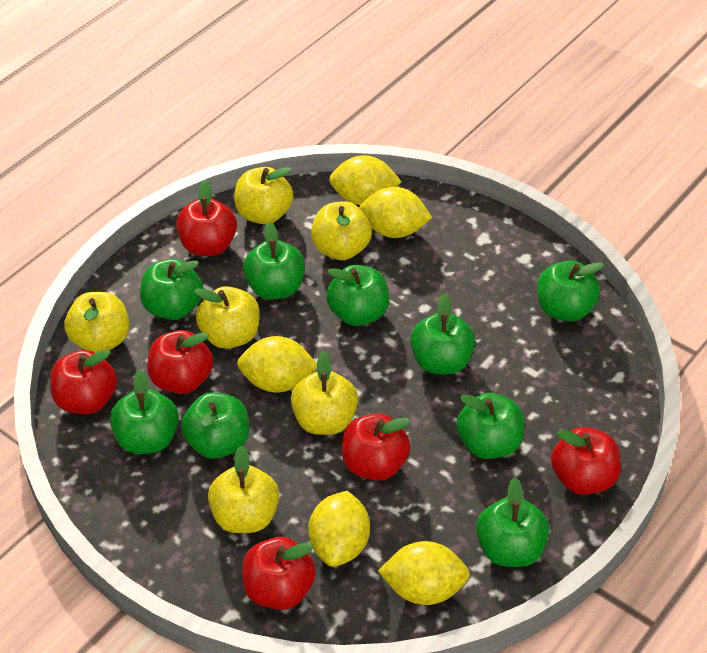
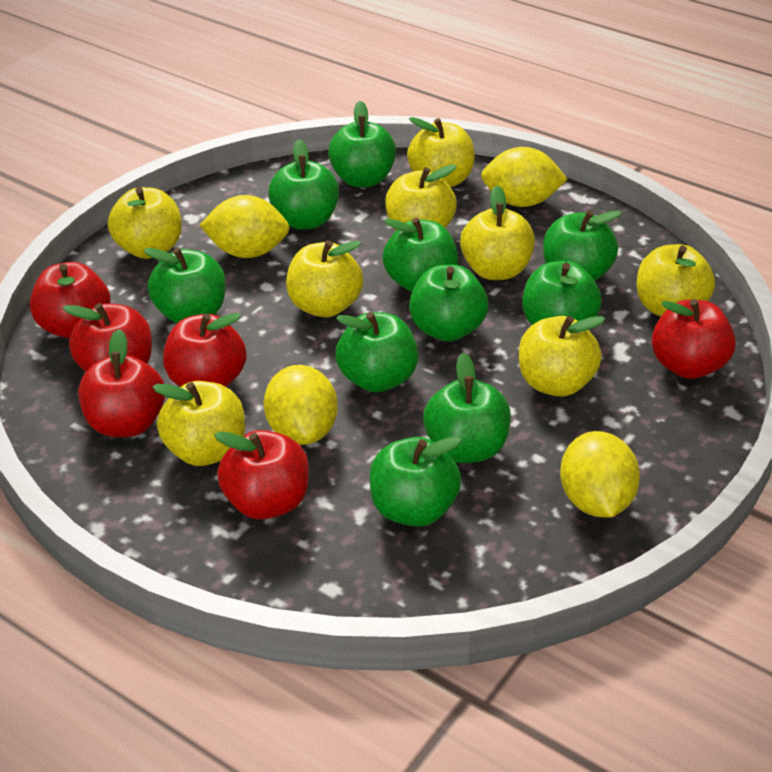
green apple: 9 -> 10
yellow apple: 6 -> 8
yellow lemon: 5 -> 4

